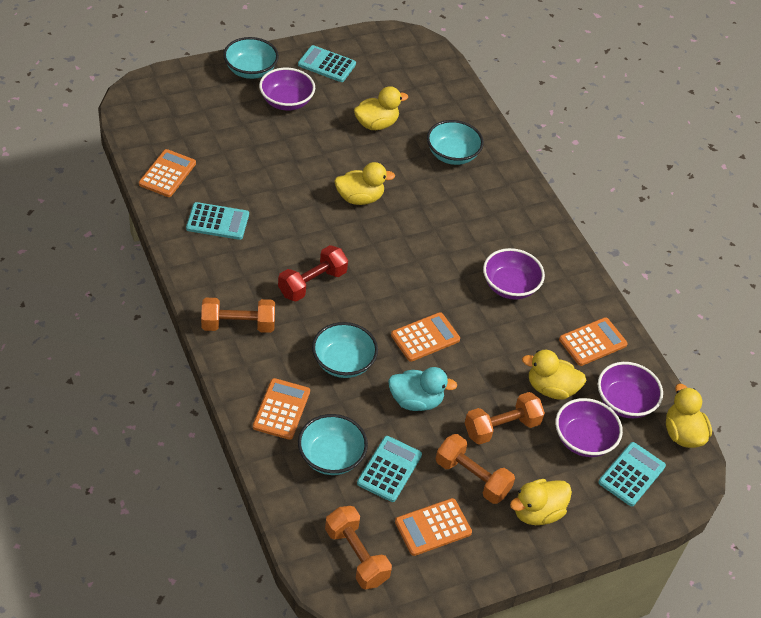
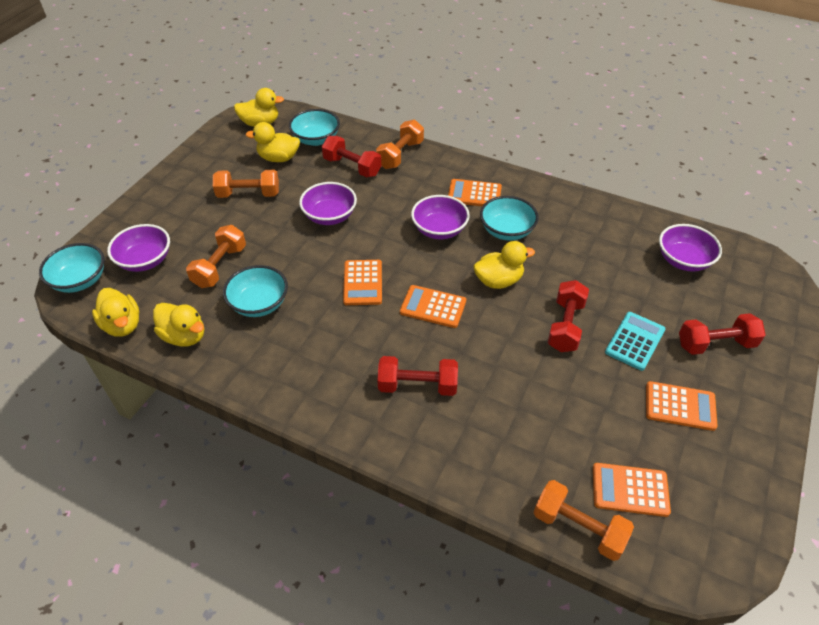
red dumbbell: 1 -> 4
turquoise calculator: 4 -> 1
turquoise duck: 1 -> 0

